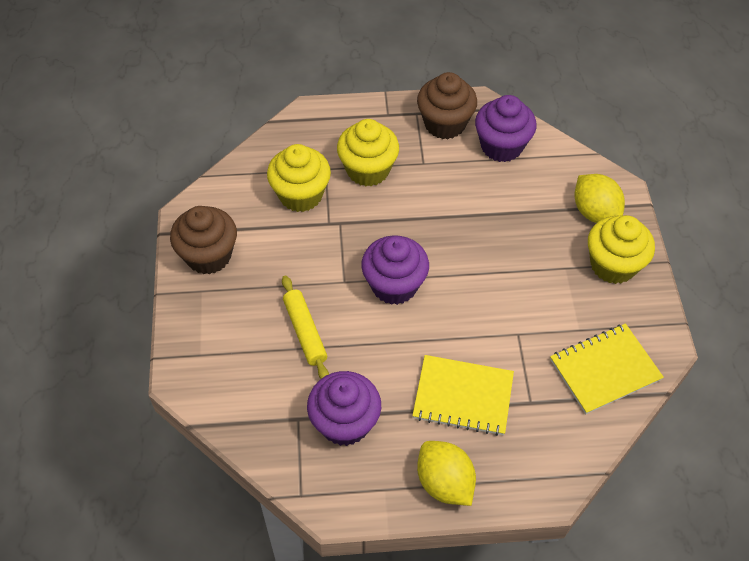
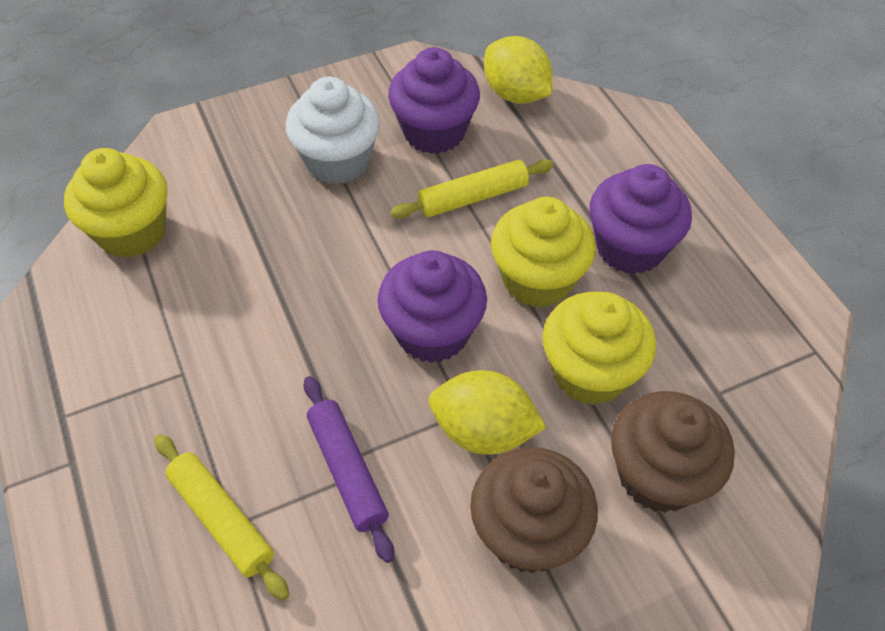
purple rolling pin: 0 -> 1
white cupcake: 0 -> 1
yellow notebook: 2 -> 0
yellow rolling pin: 1 -> 2

